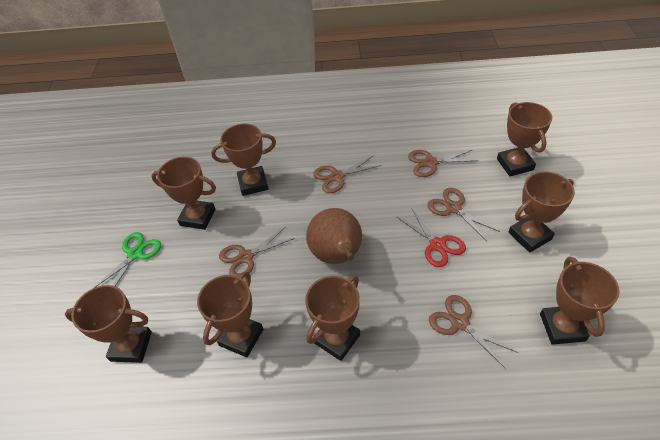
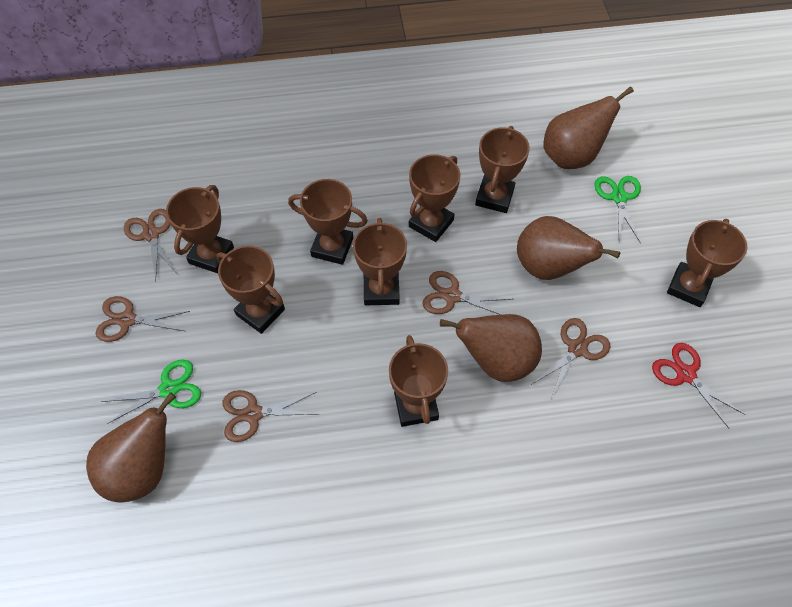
brown pear: 1 -> 4
green scissors: 1 -> 2

